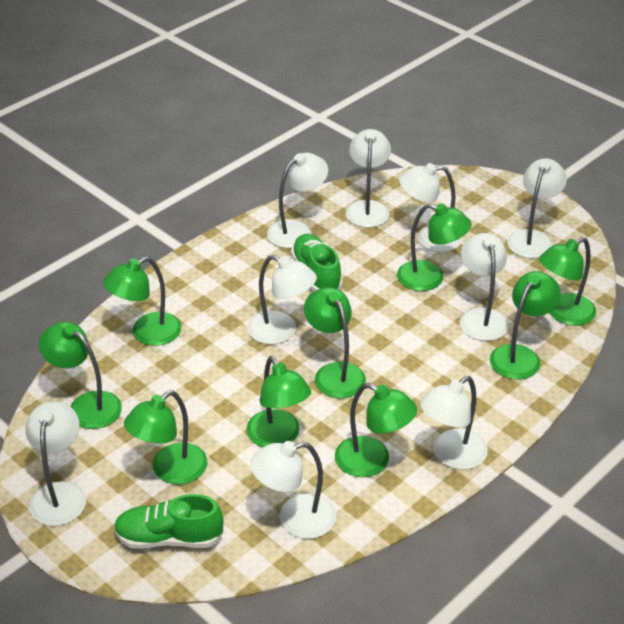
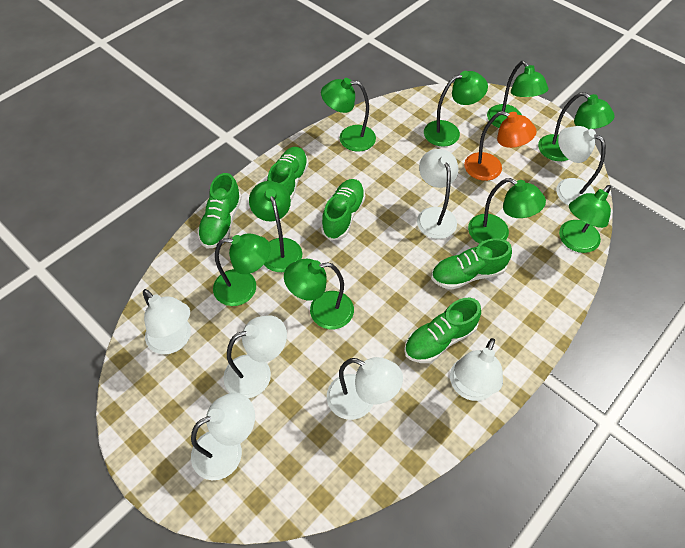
green shoe: 2 -> 5
orange lamp: 0 -> 1
white lamp: 9 -> 7

